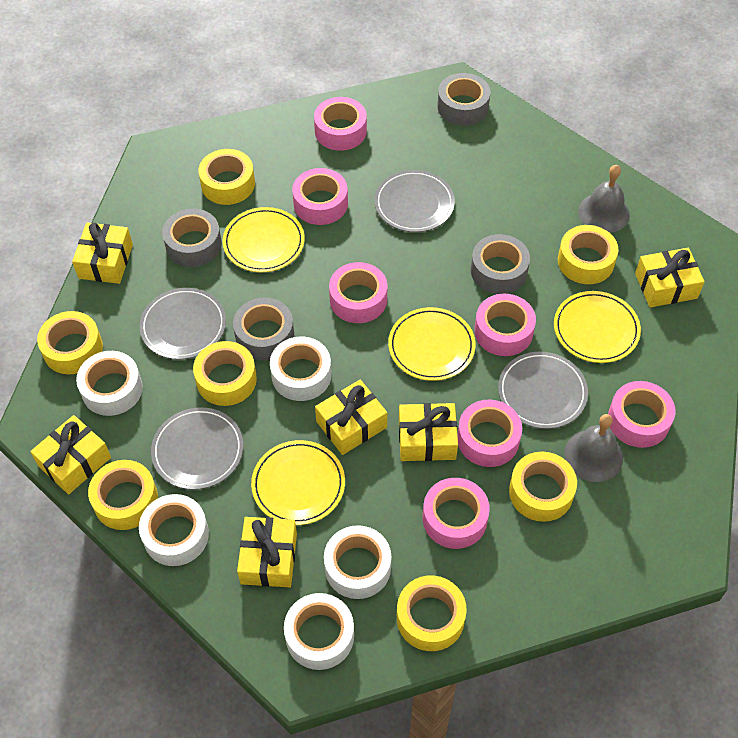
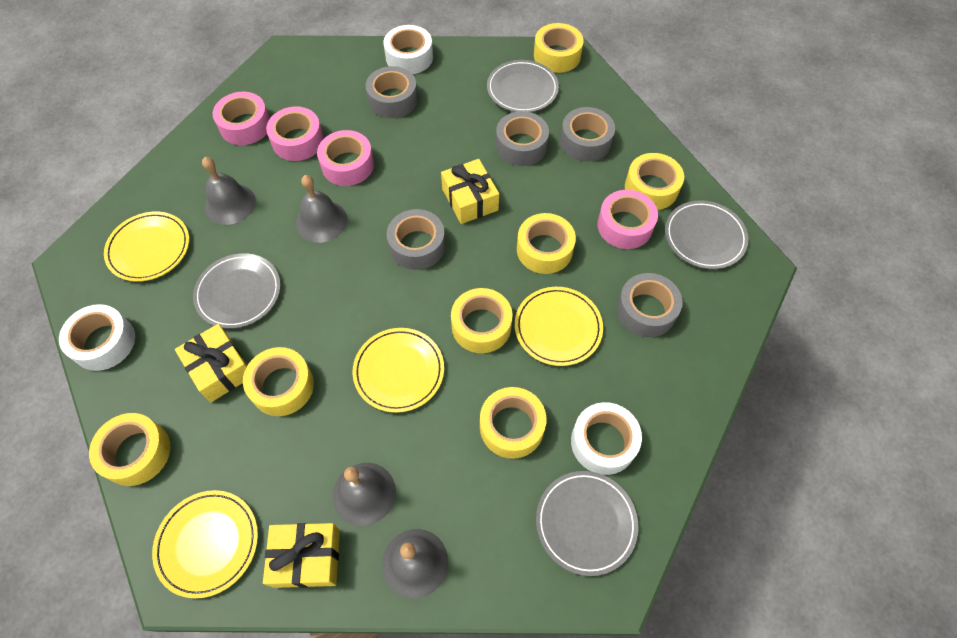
grey bell: 2 -> 4
grey tape: 4 -> 5
pink tape: 7 -> 4
white tape: 5 -> 3
yellow gift: 6 -> 3

